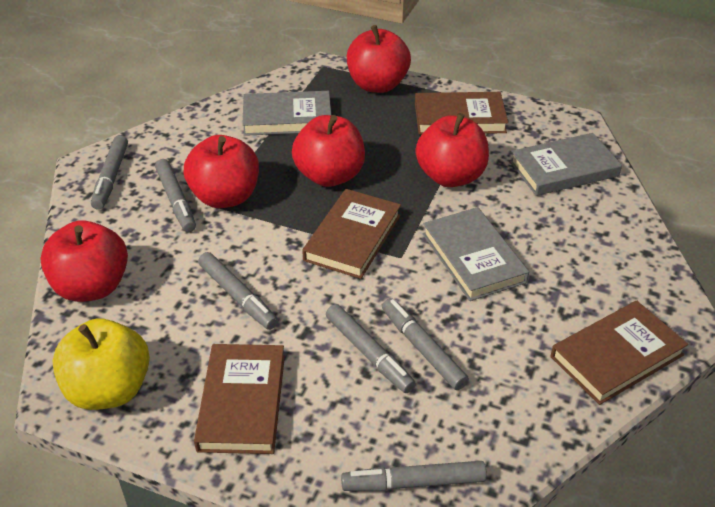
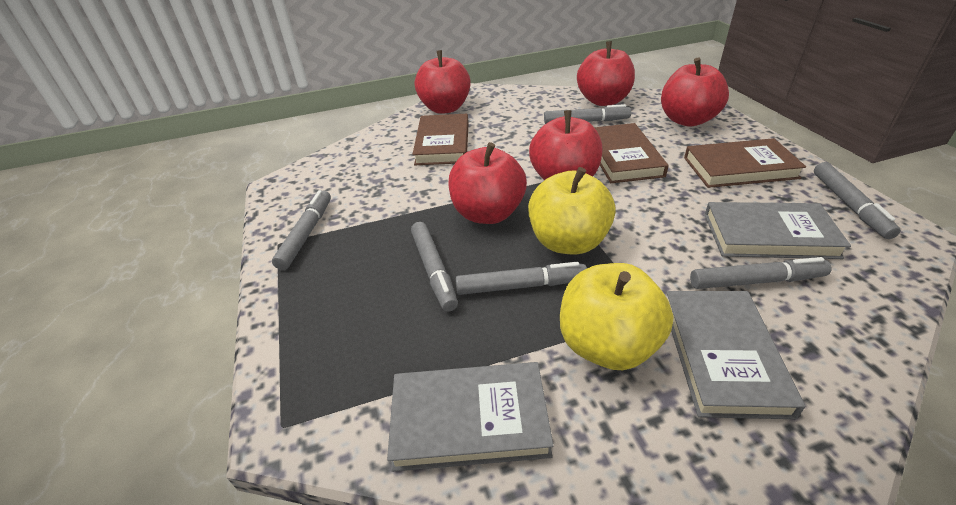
brown book: 4 -> 3
yellow apple: 1 -> 2

